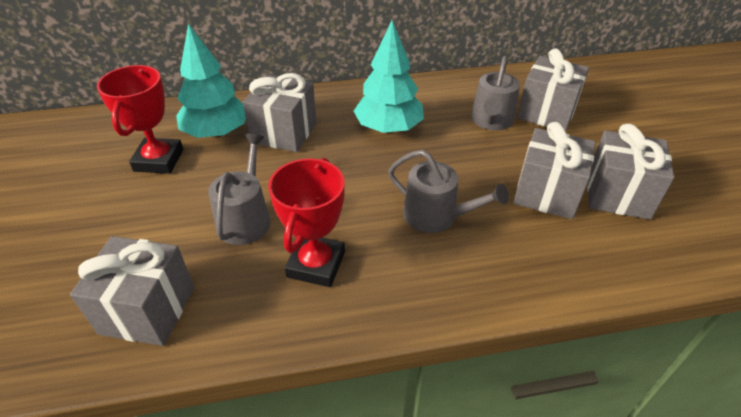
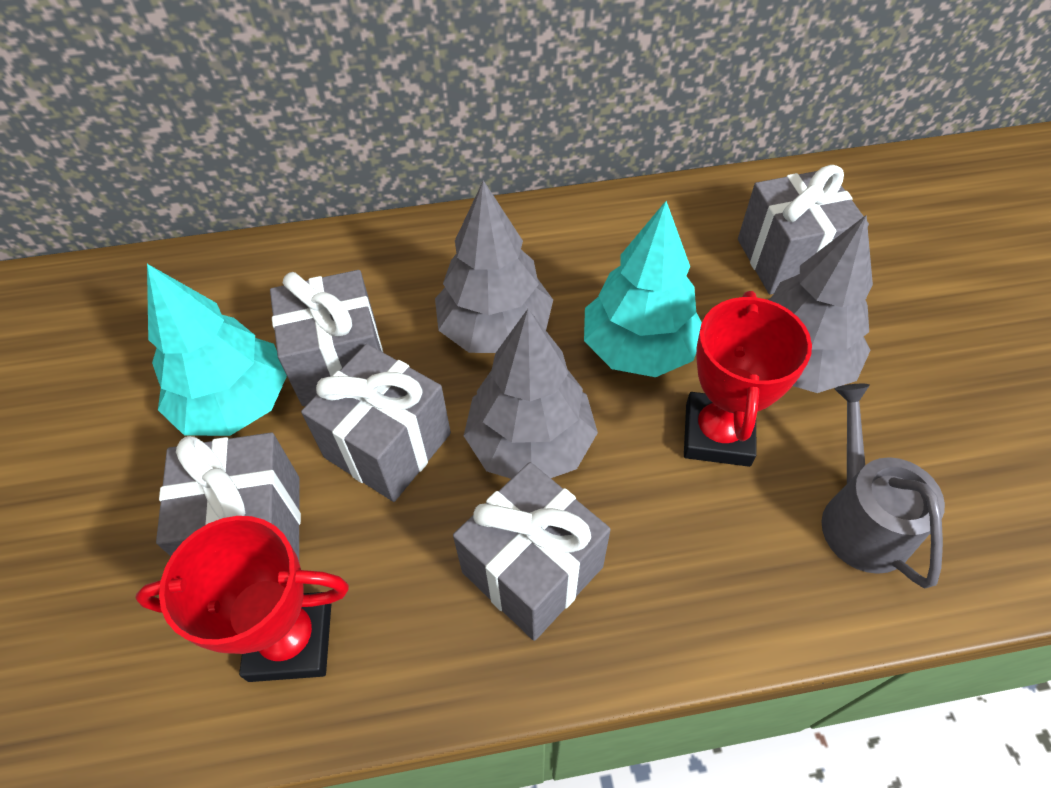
grey tree: 0 -> 3
grey watering can: 3 -> 1

